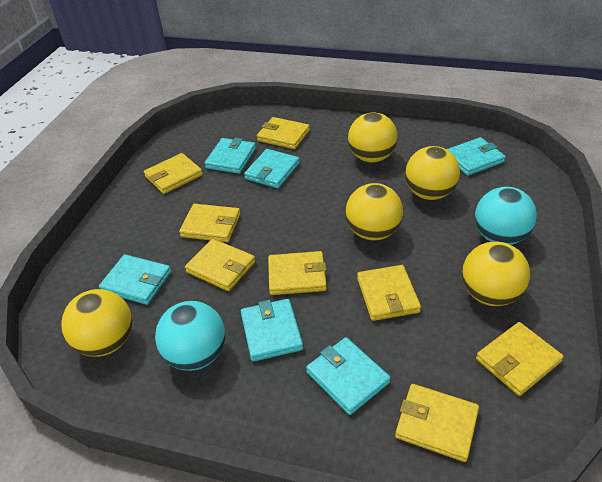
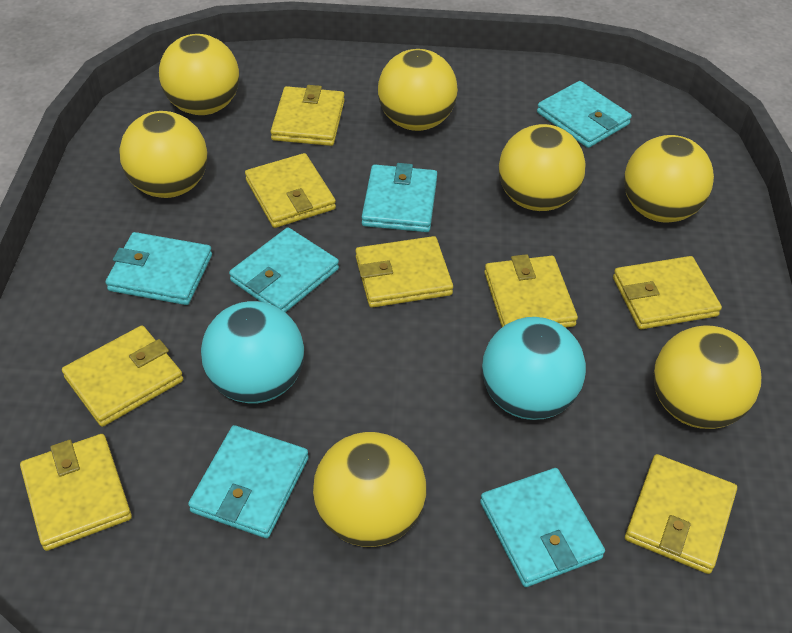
yellow ball: 5 -> 7

